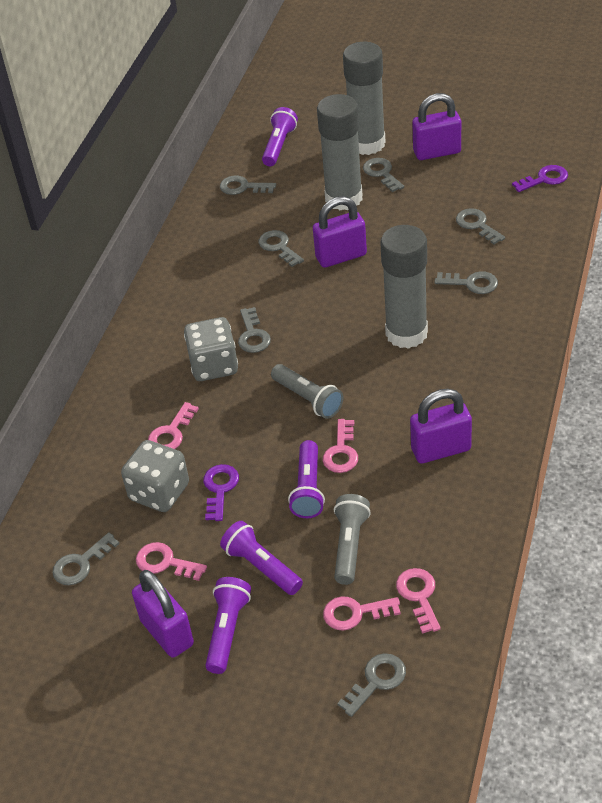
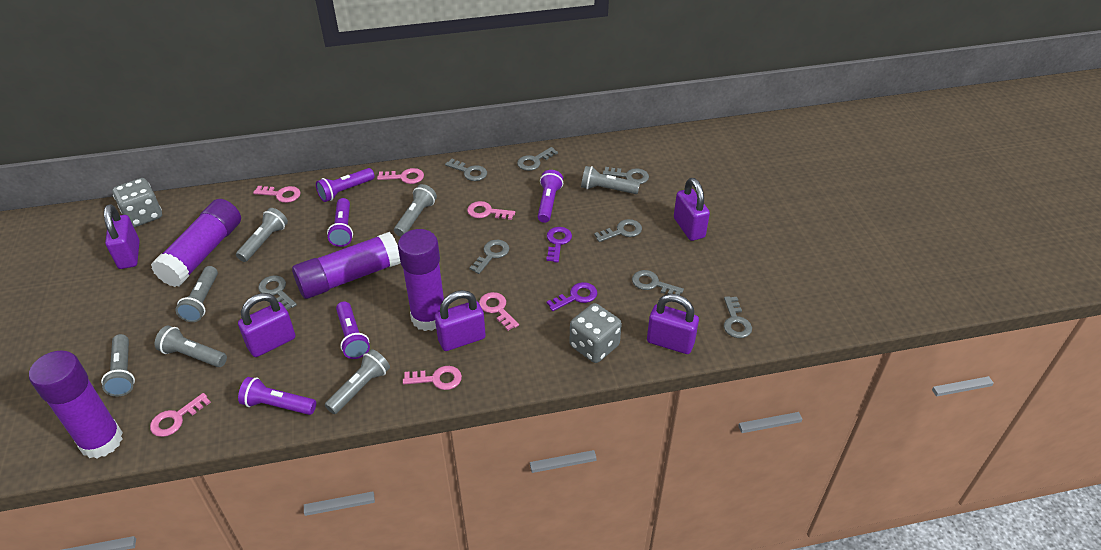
grey flashlight: 2 -> 7
grey glue stick: 3 -> 0
pink key: 5 -> 6
purple flashlight: 4 -> 5
purple glue stick: 0 -> 4
purple padlock: 4 -> 5

